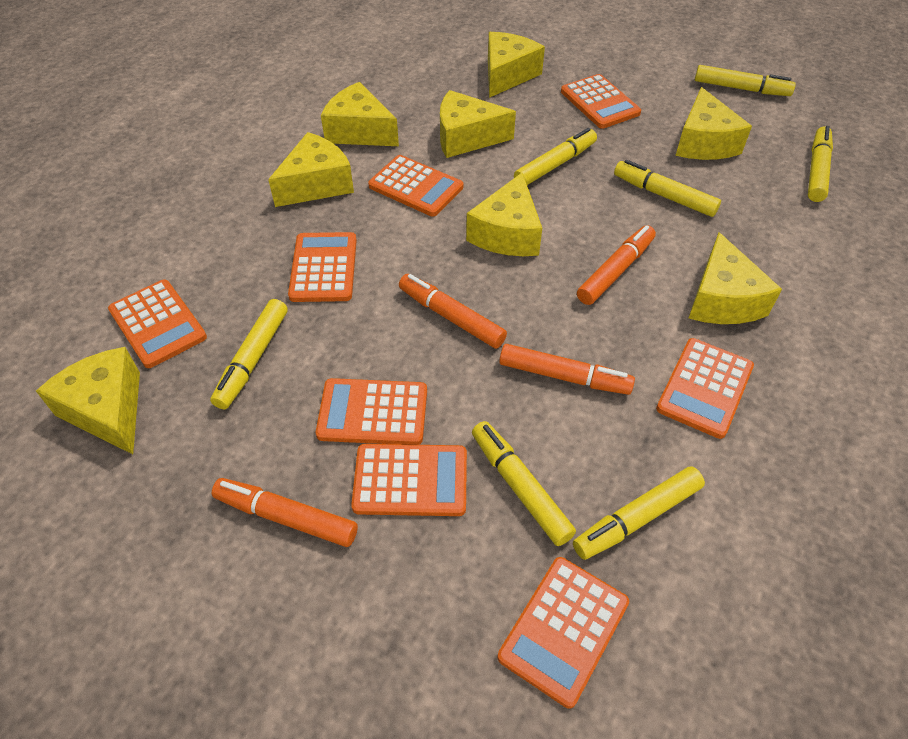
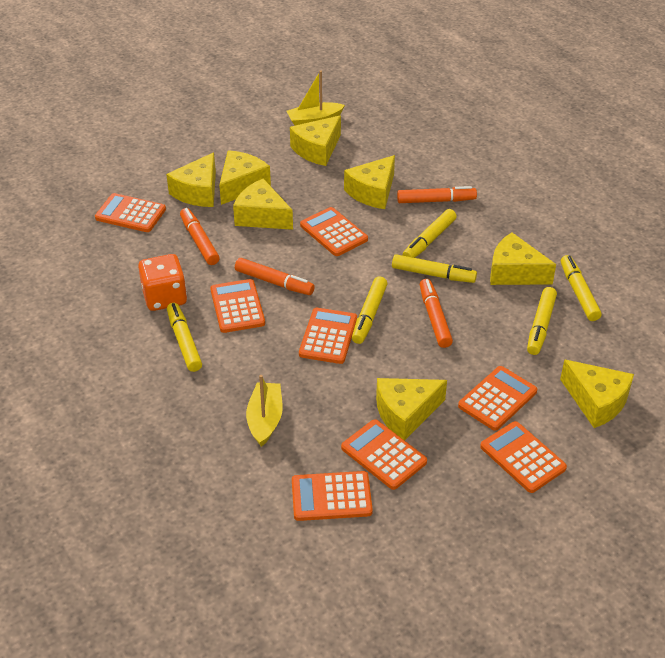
orange dice: 0 -> 1
yellow boat: 0 -> 2
yellow marker: 7 -> 6

